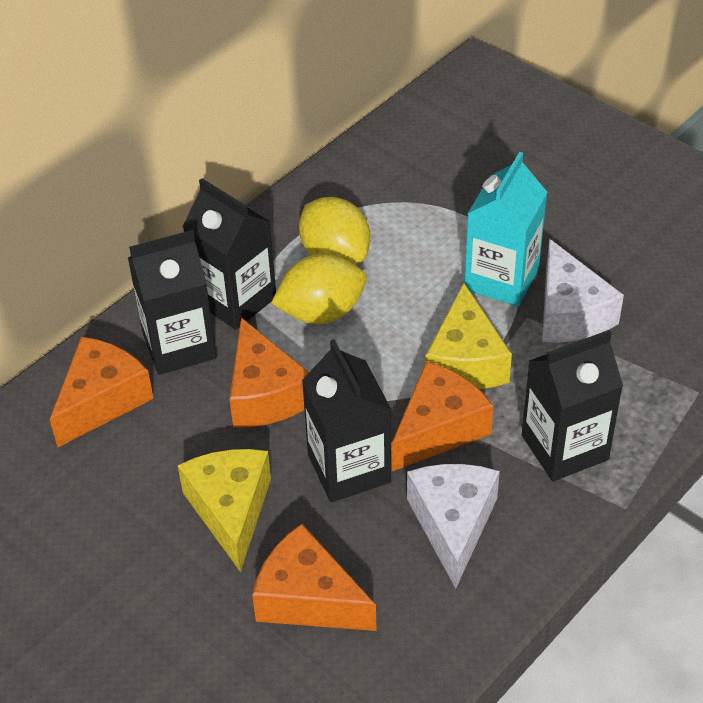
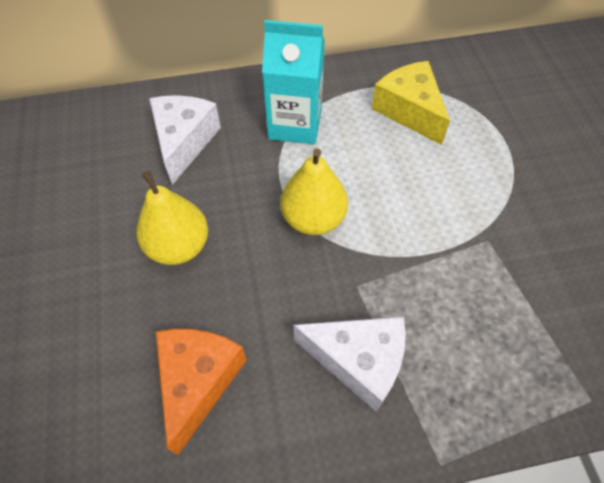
black carton: 4 -> 0
orange cheese: 4 -> 1
yellow cheese: 2 -> 1
yellow lemon: 2 -> 0
yellow pear: 0 -> 2

